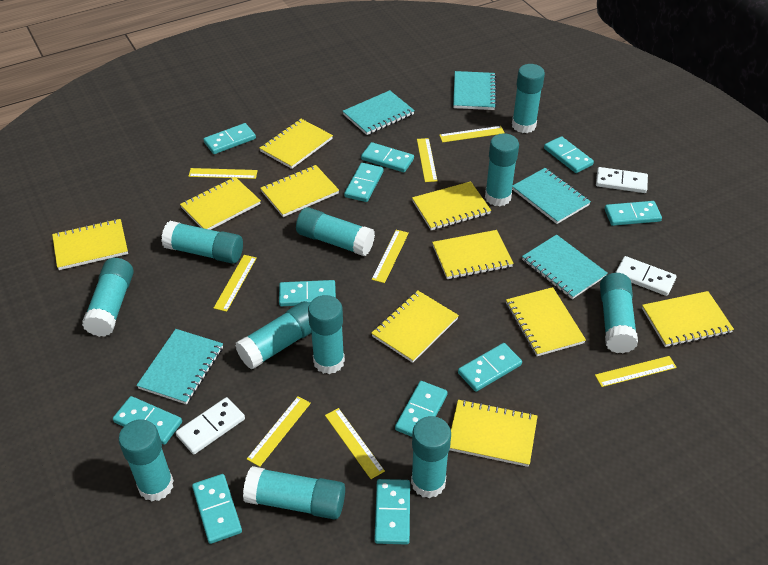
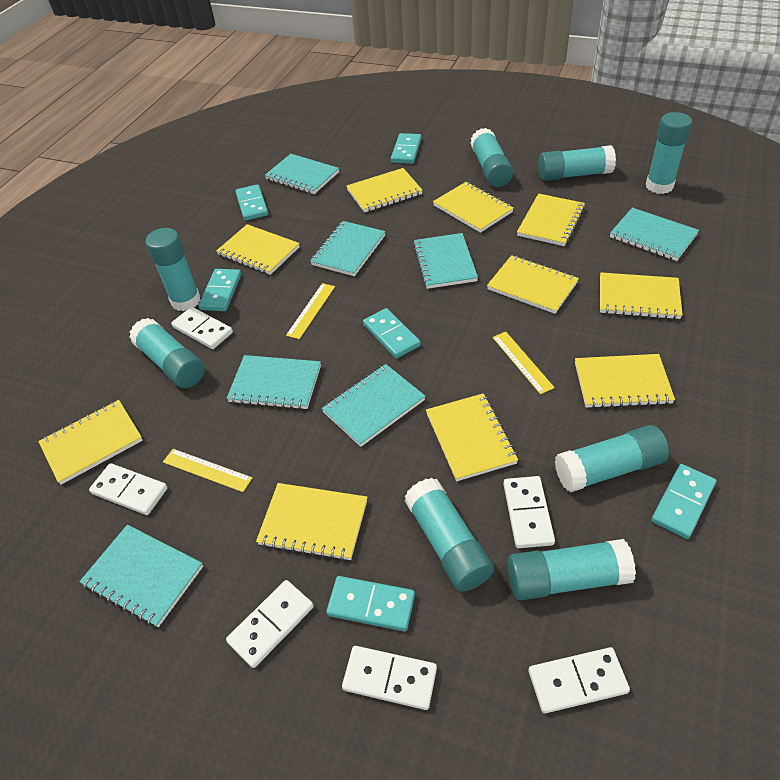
turquoise domino: 11 -> 6
turquoise glue stick: 11 -> 8
turquoise notebook: 5 -> 7
white domino: 3 -> 6
yellow ruler: 8 -> 3

